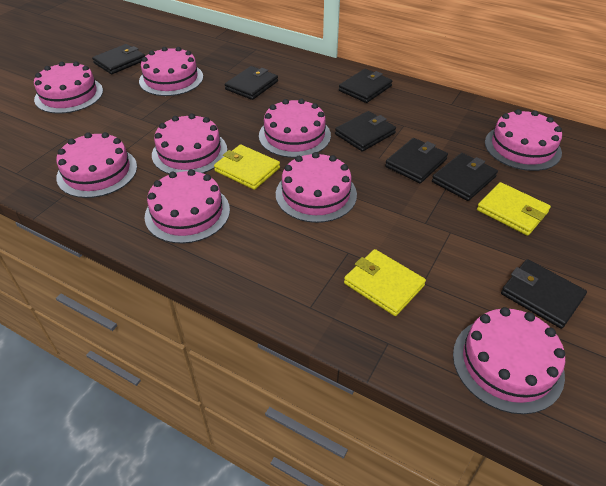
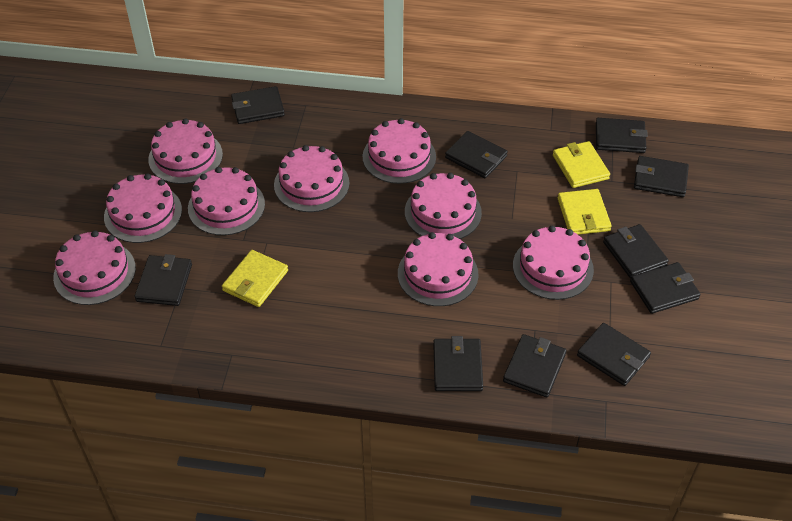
black wallet: 7 -> 10

